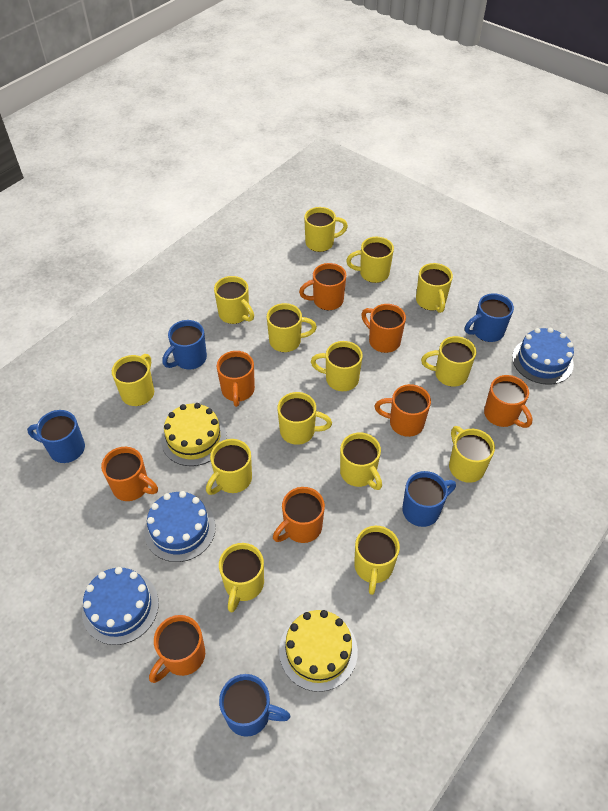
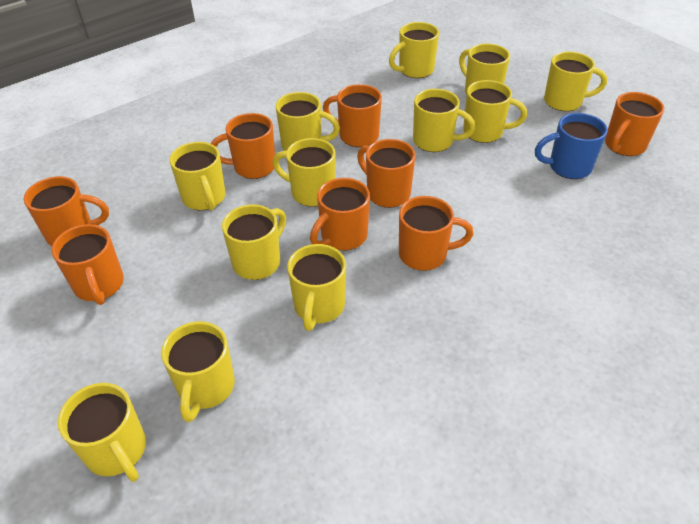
blue cake: 3 -> 0
blue mug: 5 -> 1
yellow cake: 2 -> 0
yellow mug: 14 -> 12

